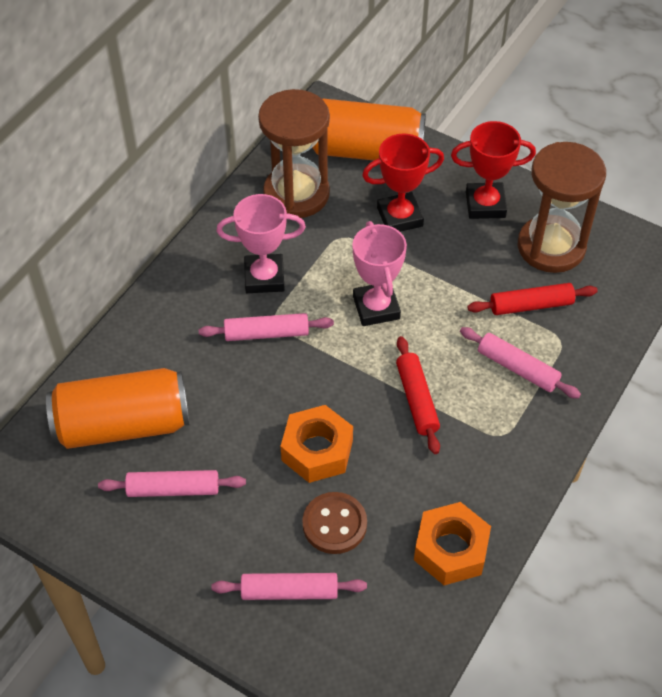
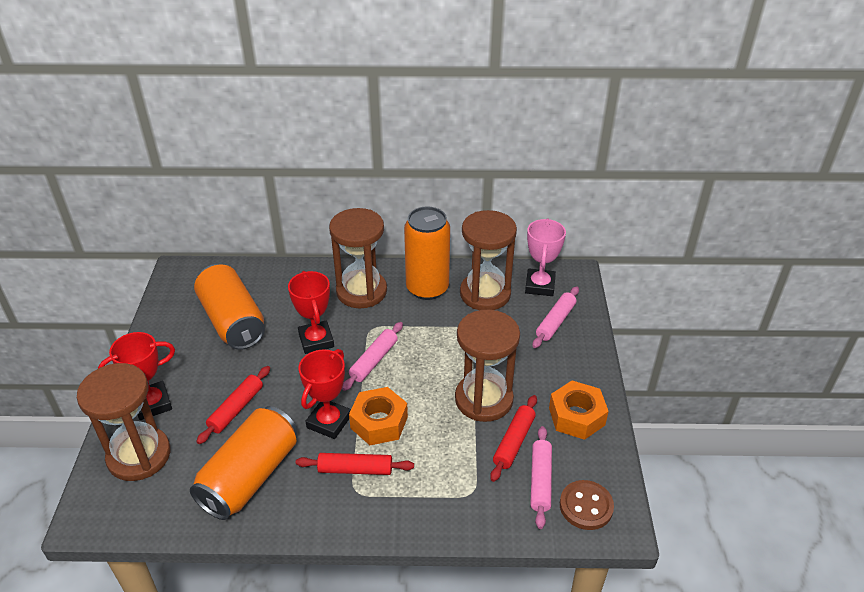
brown hourglass: 2 -> 4
orange can: 2 -> 3
pink rolling pin: 4 -> 3
pink trophy: 2 -> 1
red rolling pin: 2 -> 3
red trophy: 2 -> 3

